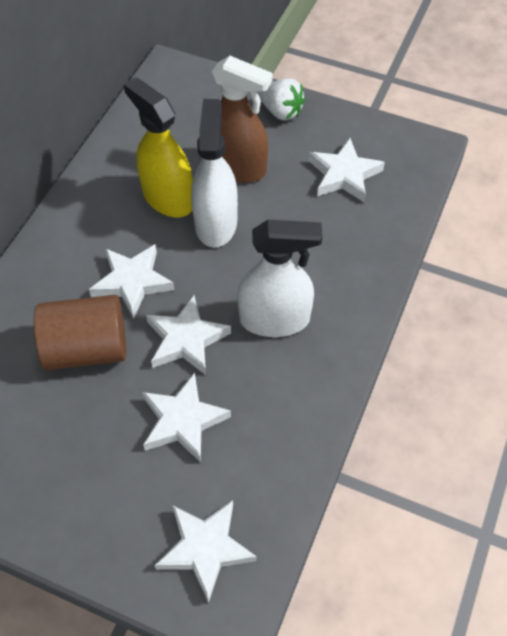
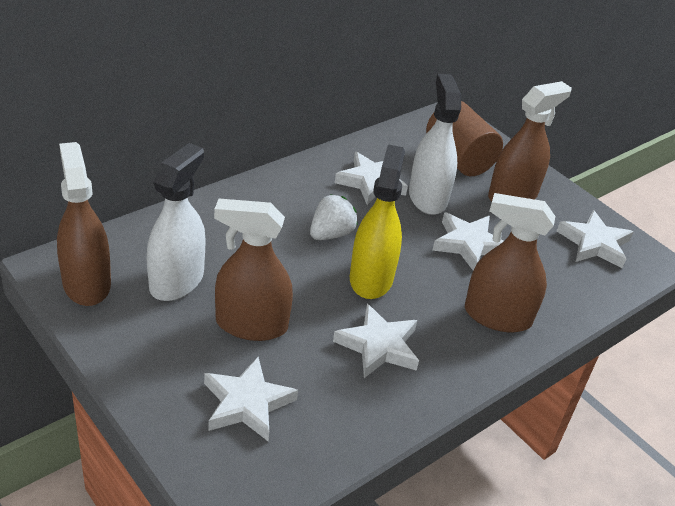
brown spray bottle: 1 -> 4

